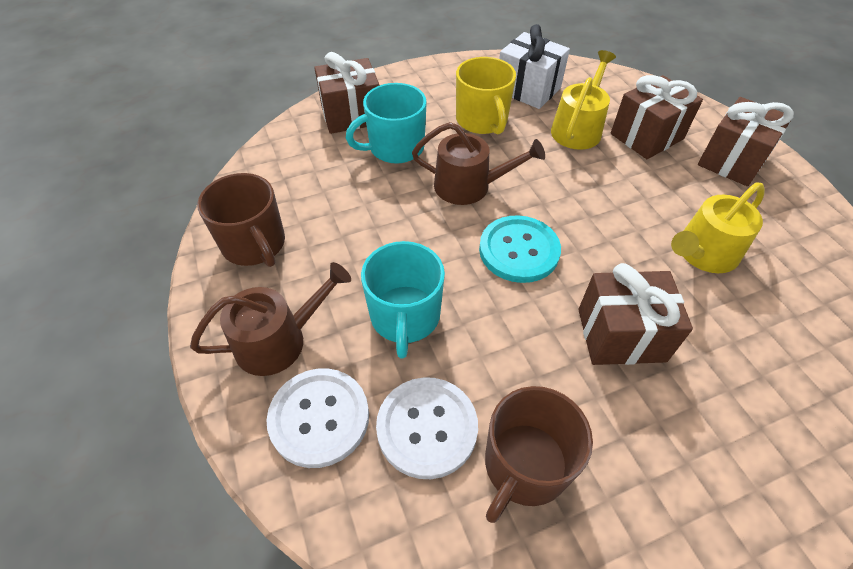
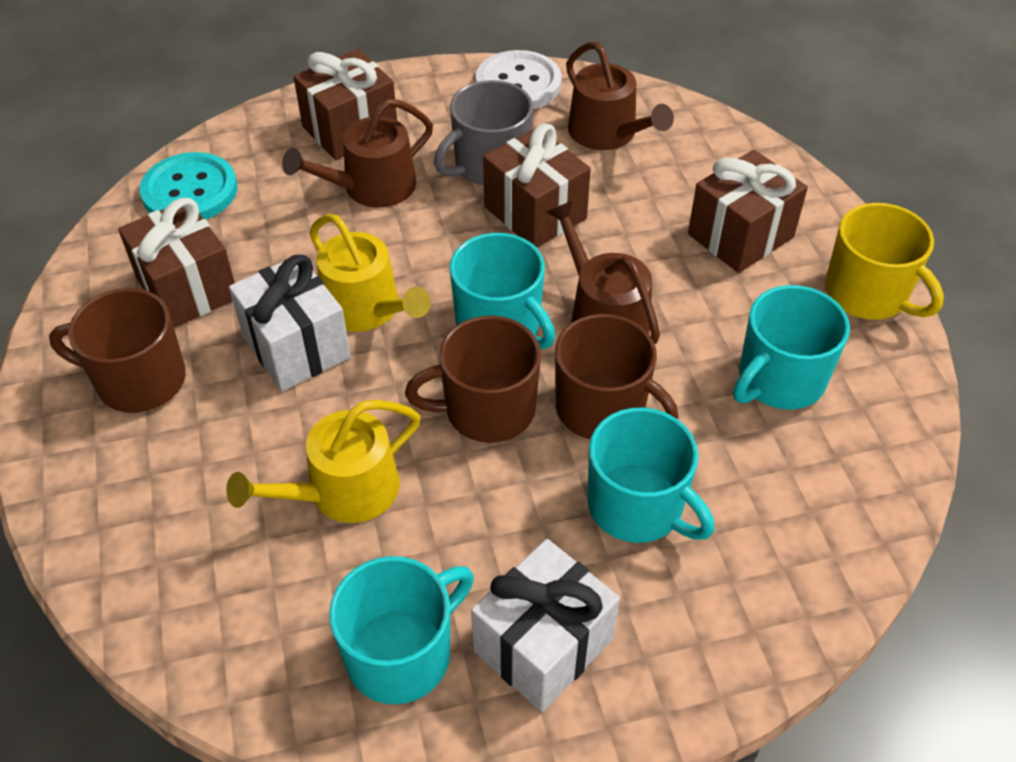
brown mug: 2 -> 3
brown watering can: 2 -> 3
grey mug: 0 -> 1
turquoise mug: 2 -> 4
white button: 2 -> 1
white gift: 1 -> 2

